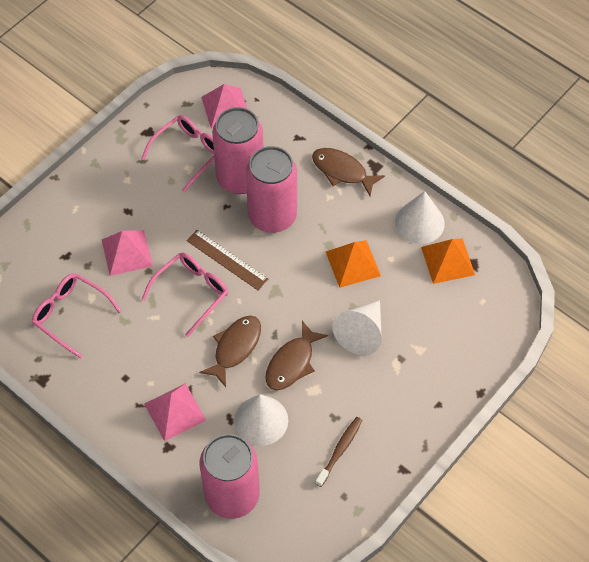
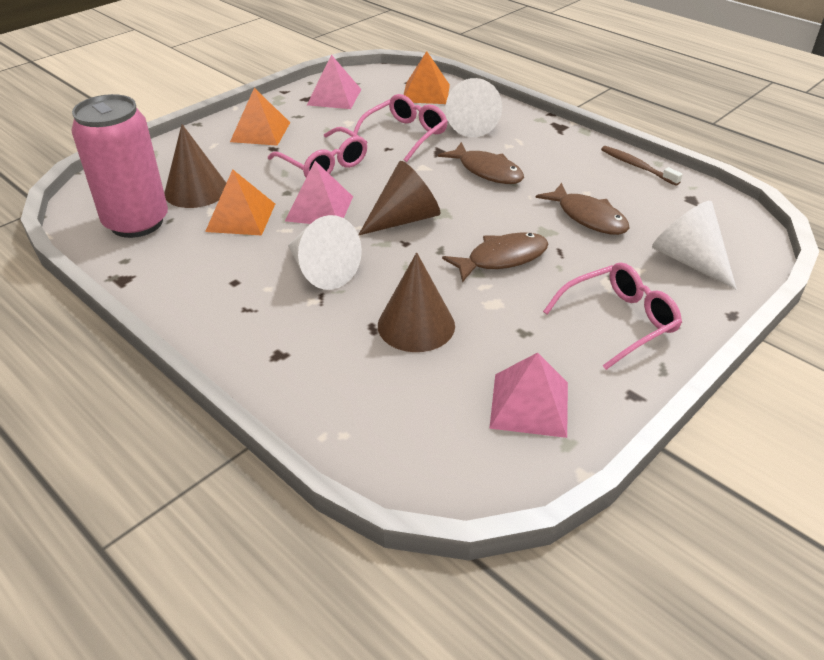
brown cone: 0 -> 3
brown ruler: 1 -> 0
orange pyramid: 2 -> 3
pink can: 3 -> 1

